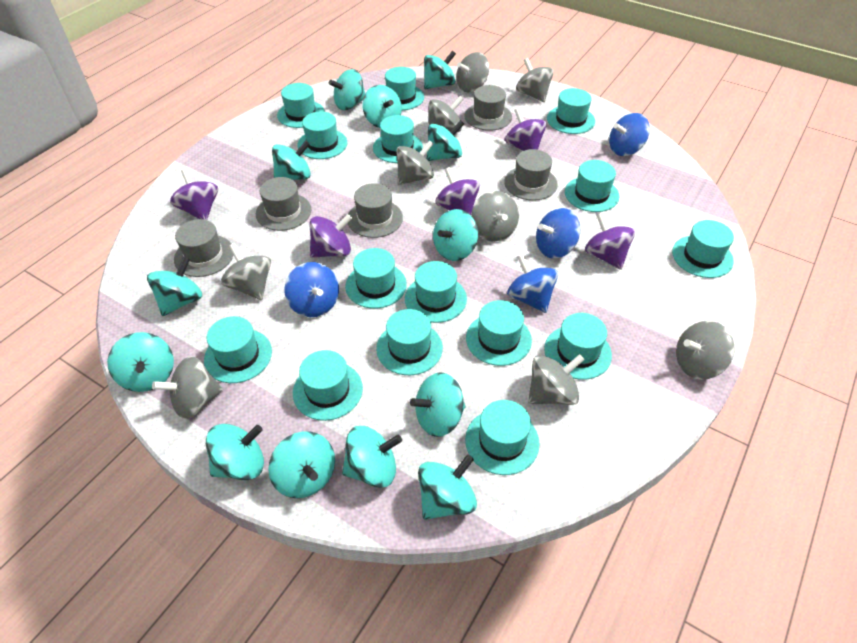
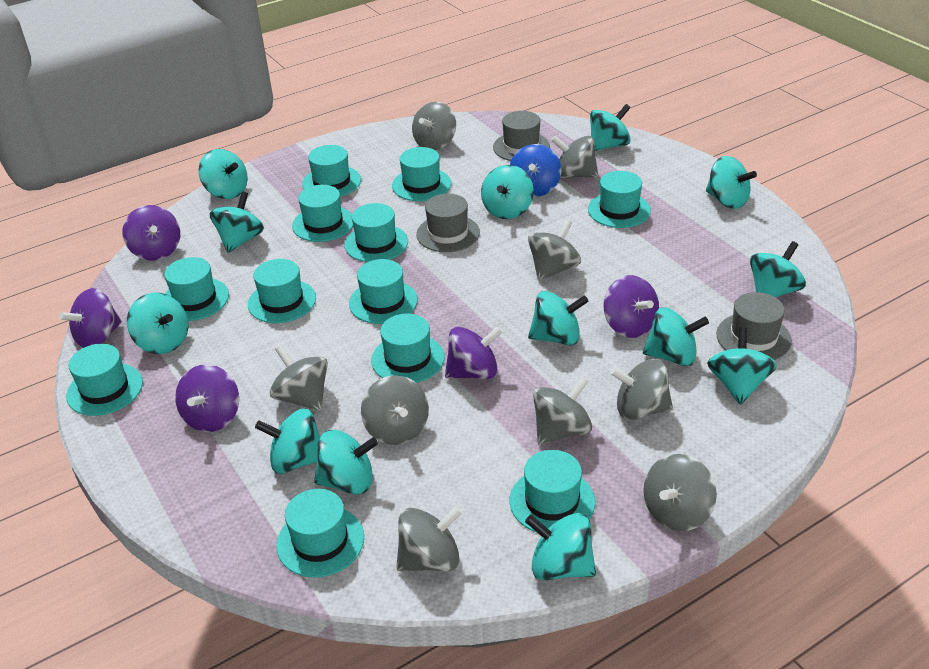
blue spinning top: 4 -> 1
grey hat: 5 -> 3
turquoise hat: 15 -> 12

